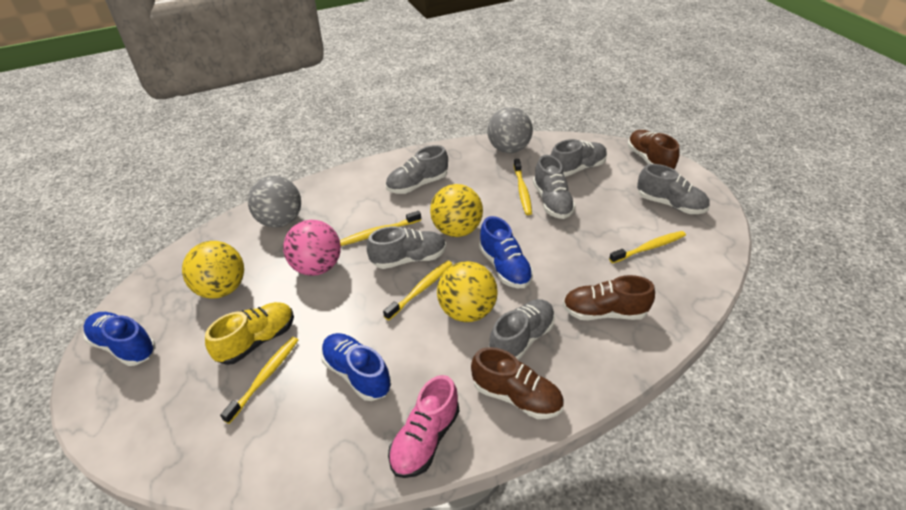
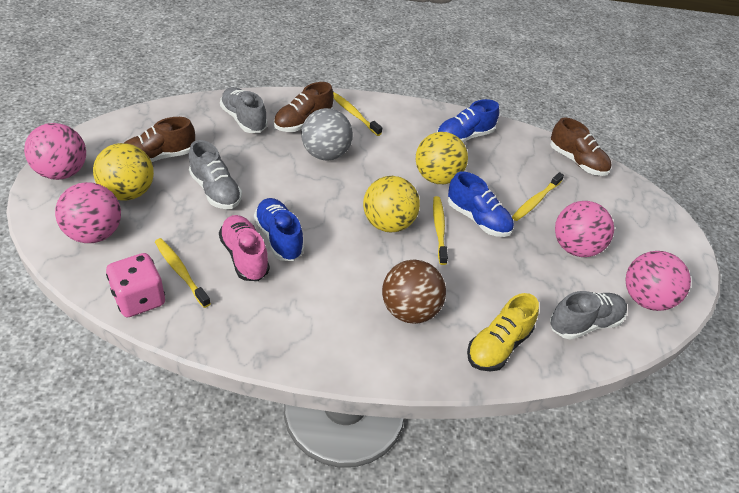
brown ball: 0 -> 1
grey ball: 2 -> 1
grey shoe: 6 -> 3
pink ball: 1 -> 4
pink dice: 0 -> 1
yellow toothbrush: 5 -> 4

